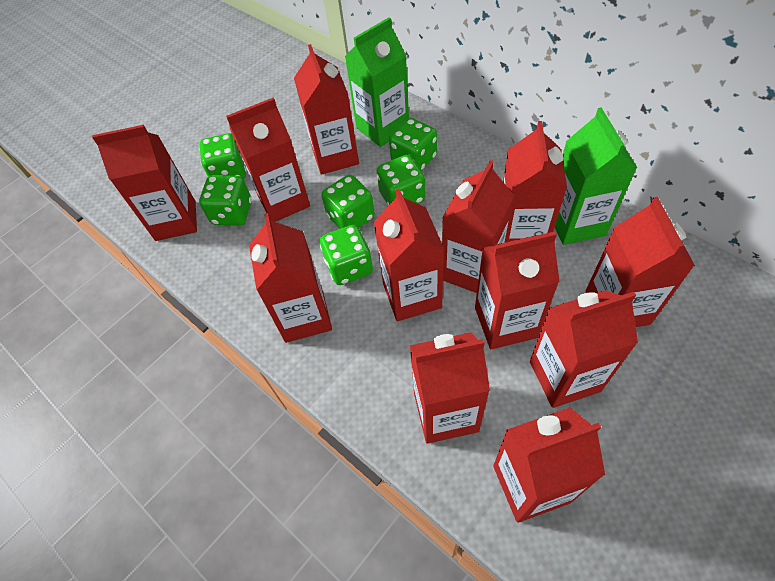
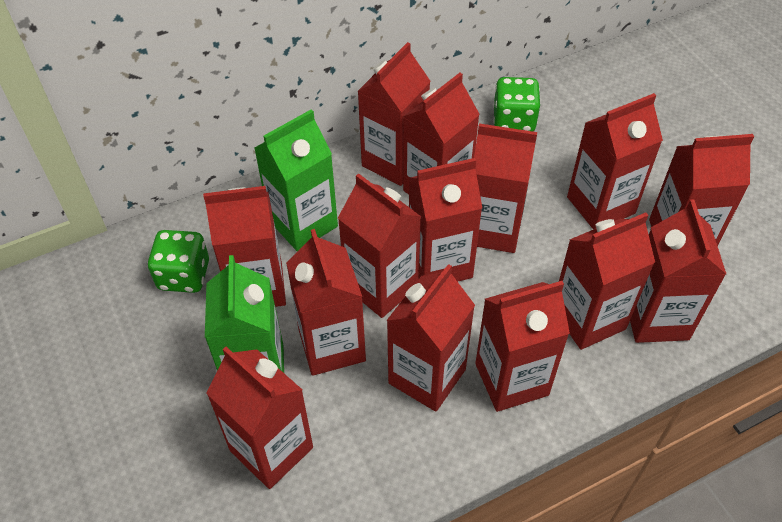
green dice: 6 -> 2
red carton: 12 -> 14

